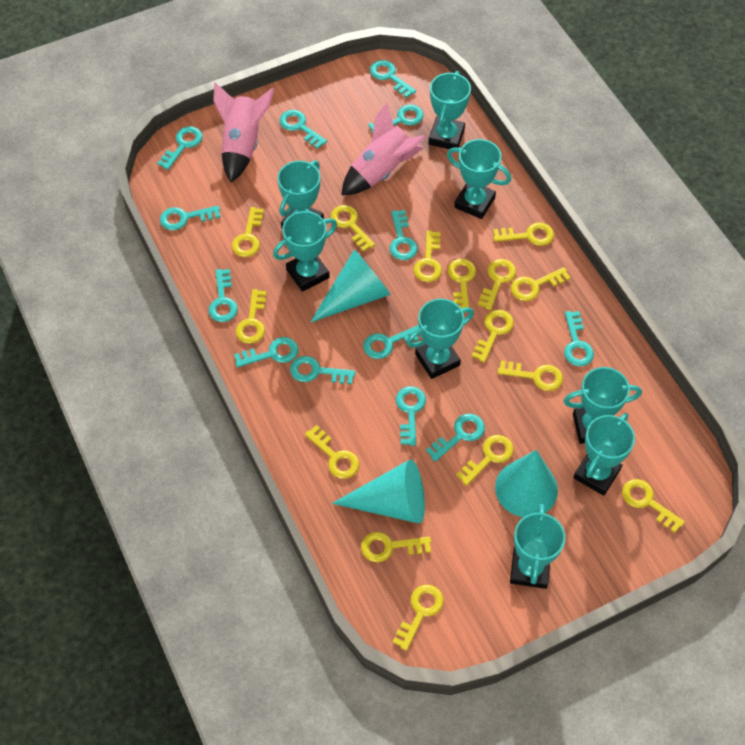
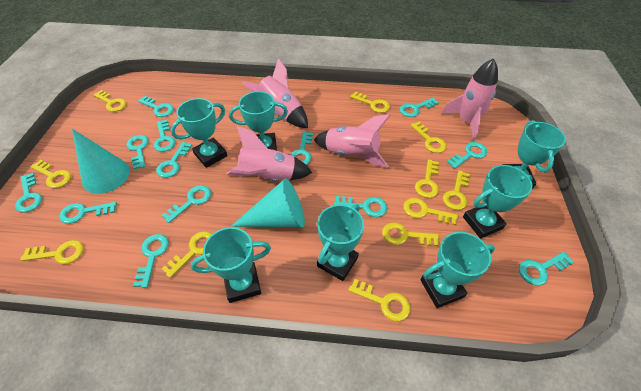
pink rocket: 2 -> 4
turquoise cone: 3 -> 2
turquoise trophy: 8 -> 7
yellow key: 15 -> 11

